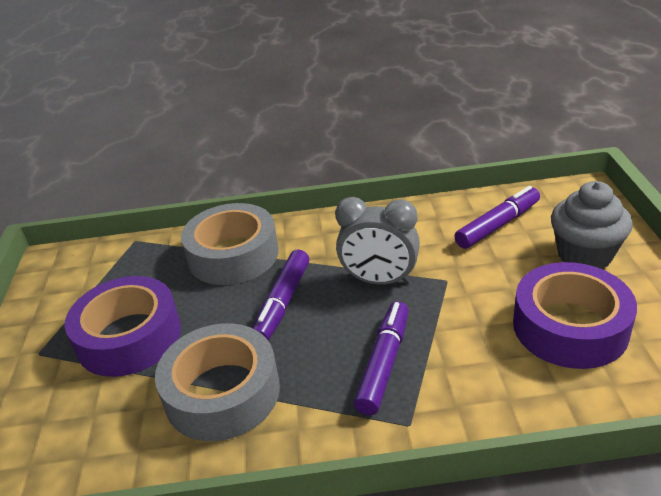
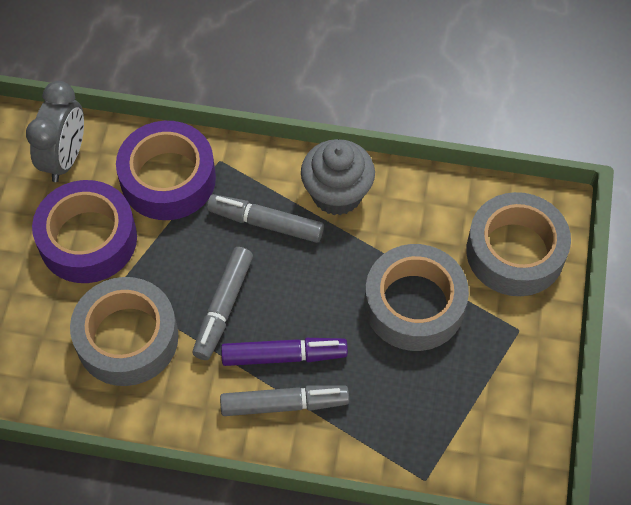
grey marker: 0 -> 3
grey tape: 2 -> 3
purple marker: 3 -> 1

